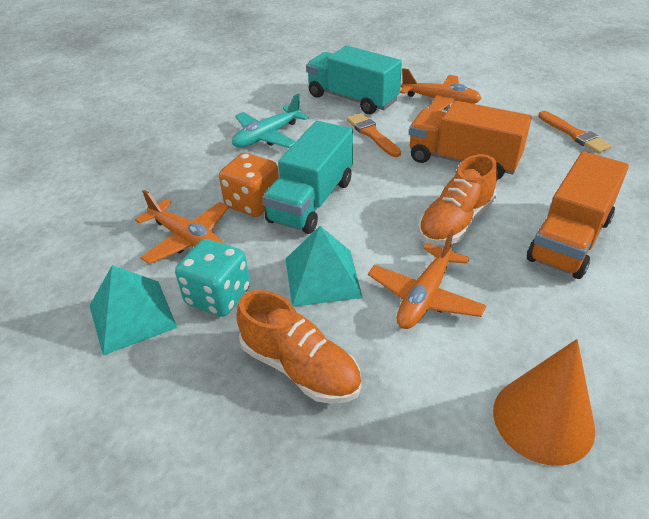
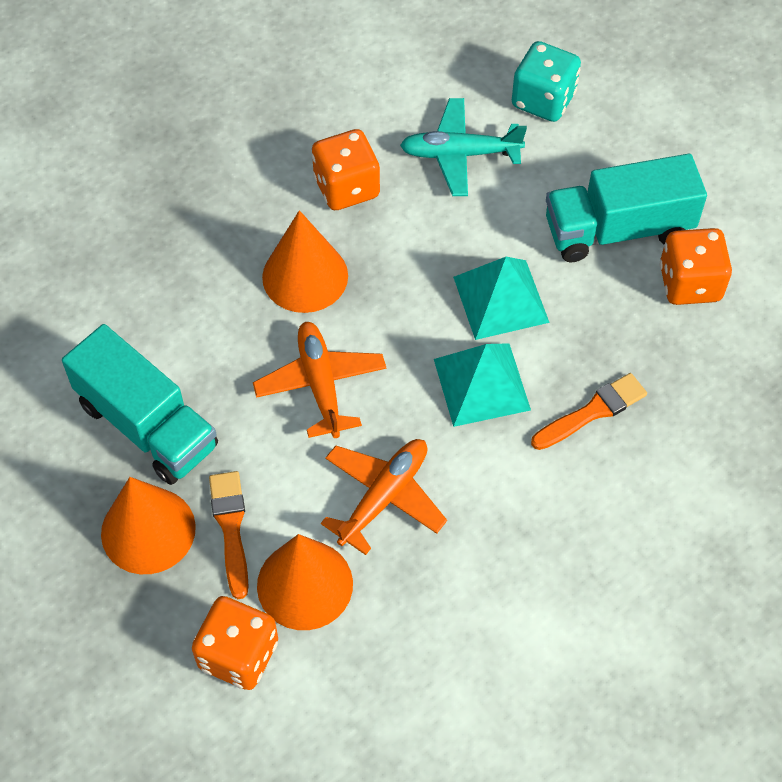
orange cone: 1 -> 3
orange dice: 1 -> 3
orange plane: 3 -> 2
orange shoe: 2 -> 0
orange truck: 2 -> 0

